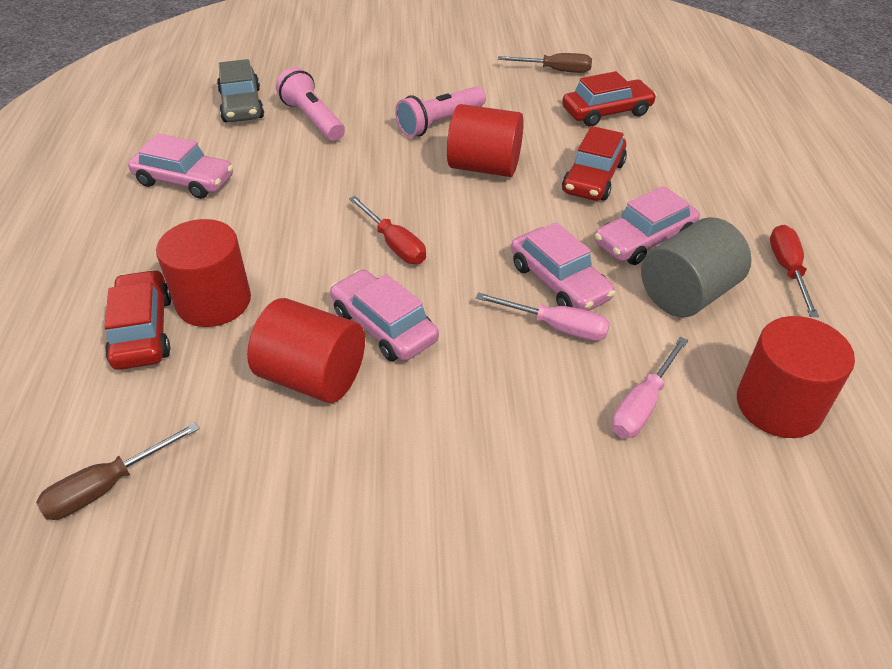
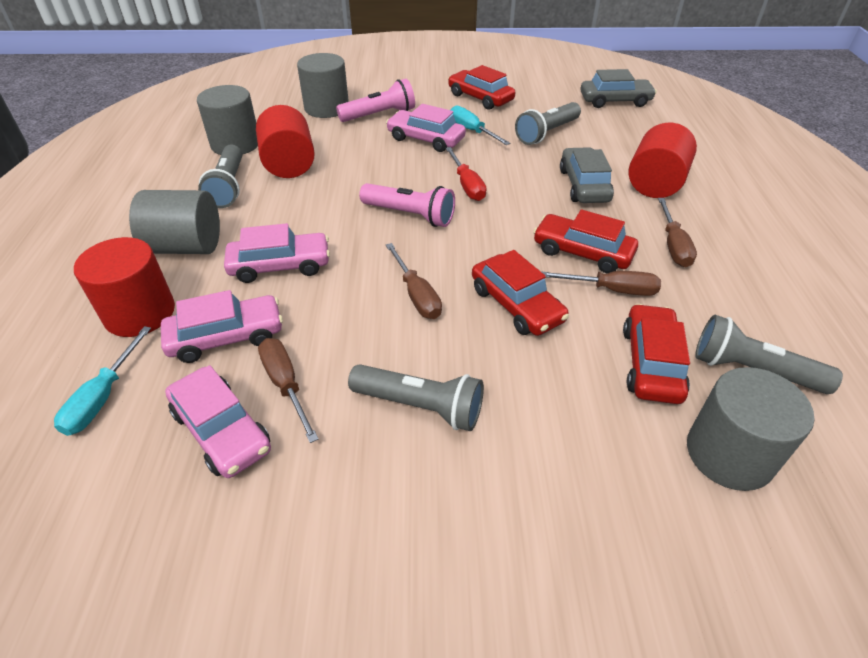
brown screwdriver: 2 -> 4
grey car: 1 -> 2
grey cylinder: 1 -> 4
grey flashlight: 0 -> 4
pink screwdriver: 2 -> 0
red car: 3 -> 4
red cylinder: 4 -> 3
red screwdriver: 2 -> 1
turquoise screwdriver: 0 -> 2

